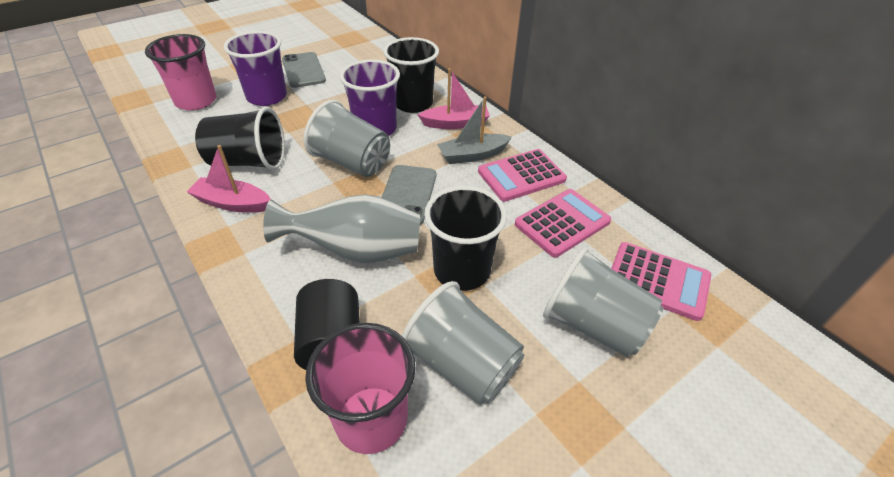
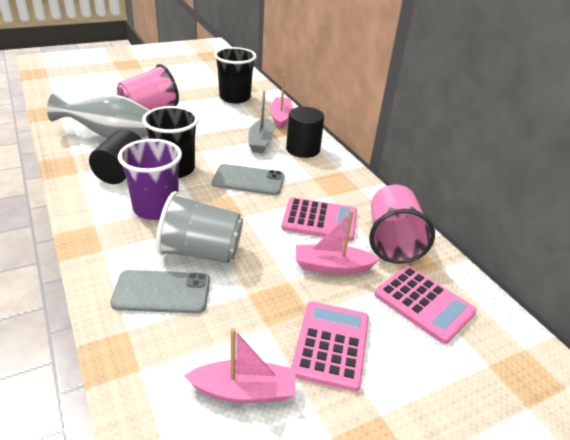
black cup: 3 -> 2
black cylinder: 1 -> 2
grey cup: 3 -> 1
pink boat: 2 -> 3
purple cup: 2 -> 1

